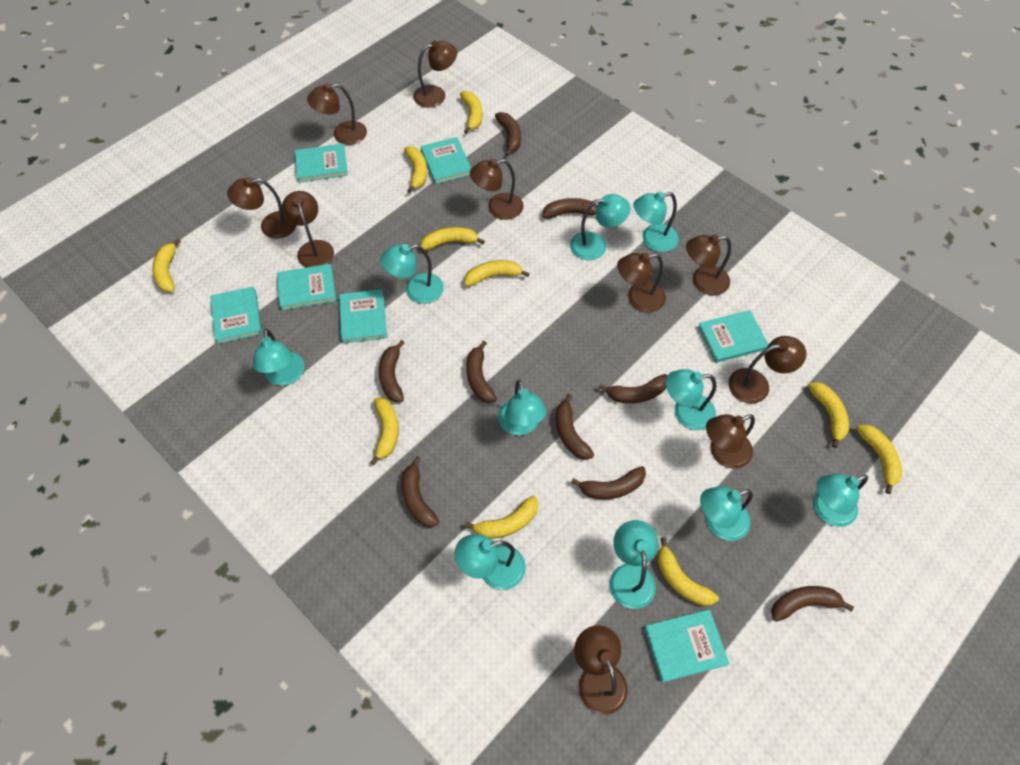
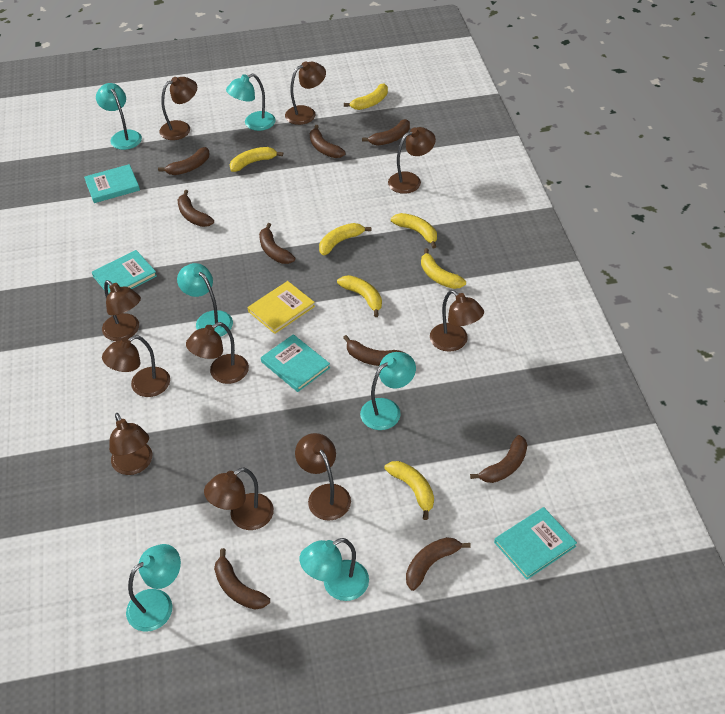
turquoise book: 7 -> 4
turquoise lamp: 10 -> 6
yellow banana: 10 -> 7
yellow book: 0 -> 1

